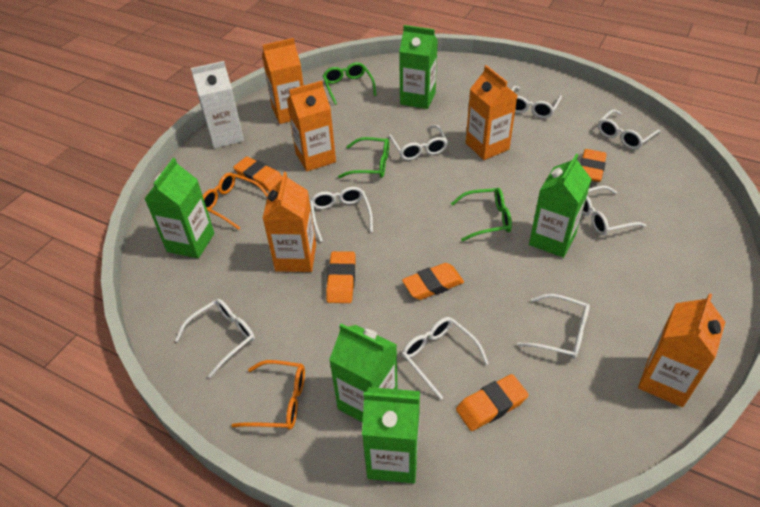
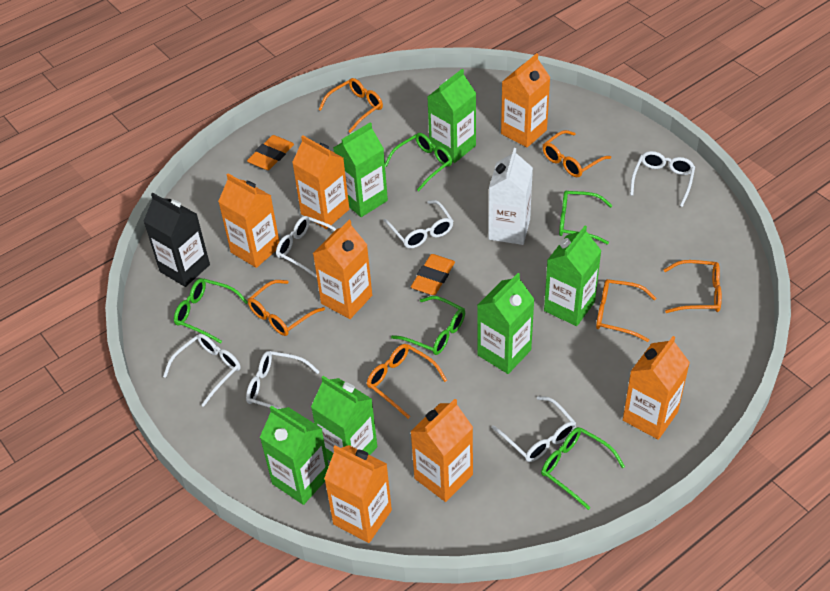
black carton: 0 -> 1
green carton: 5 -> 6
green glasses: 3 -> 5
orange carton: 5 -> 7
orange eraser: 5 -> 2
orange glasses: 2 -> 6
white glasses: 8 -> 6

